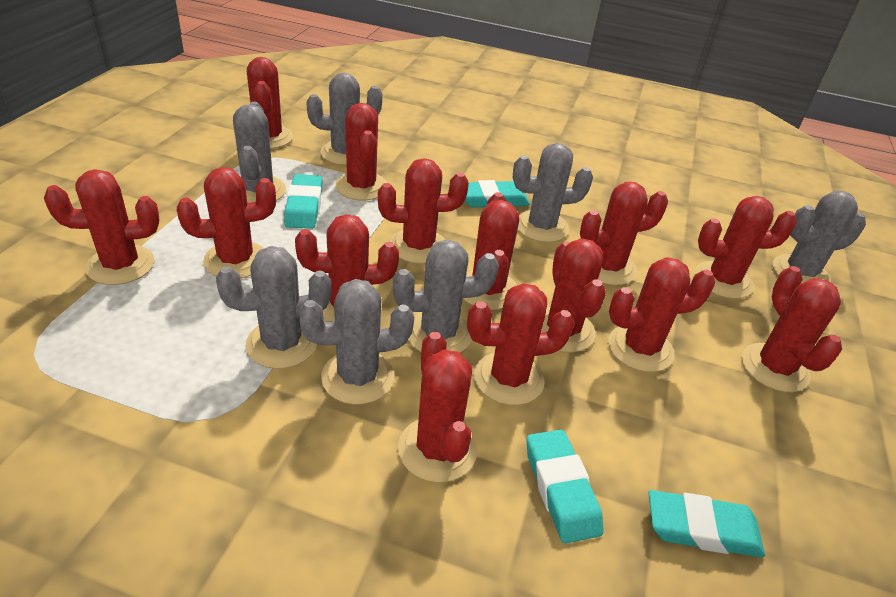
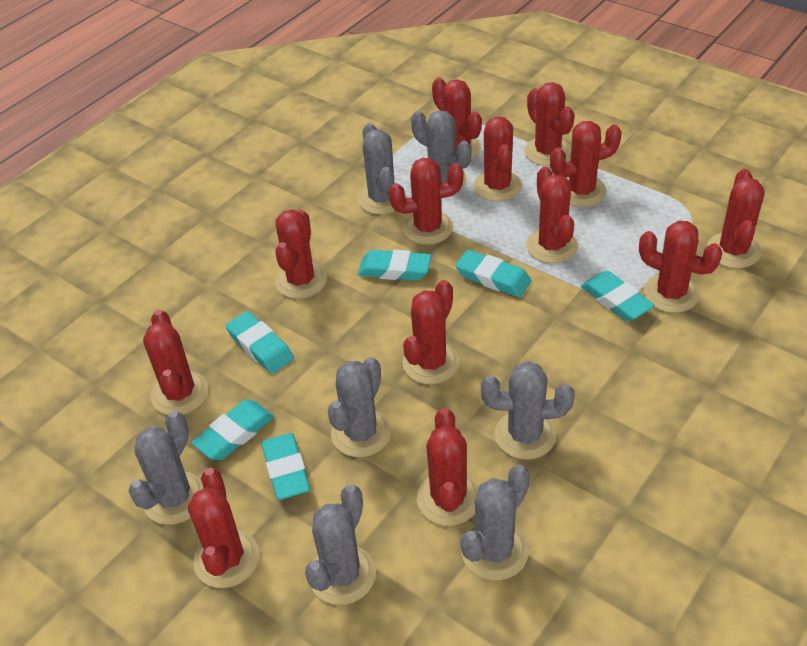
red cactus: 14 -> 13
turquoise eraser: 4 -> 6

